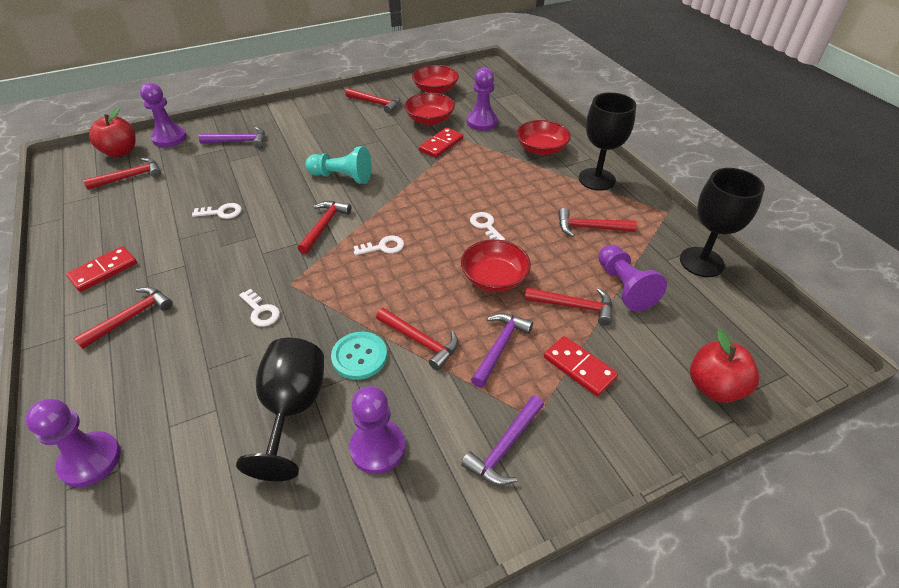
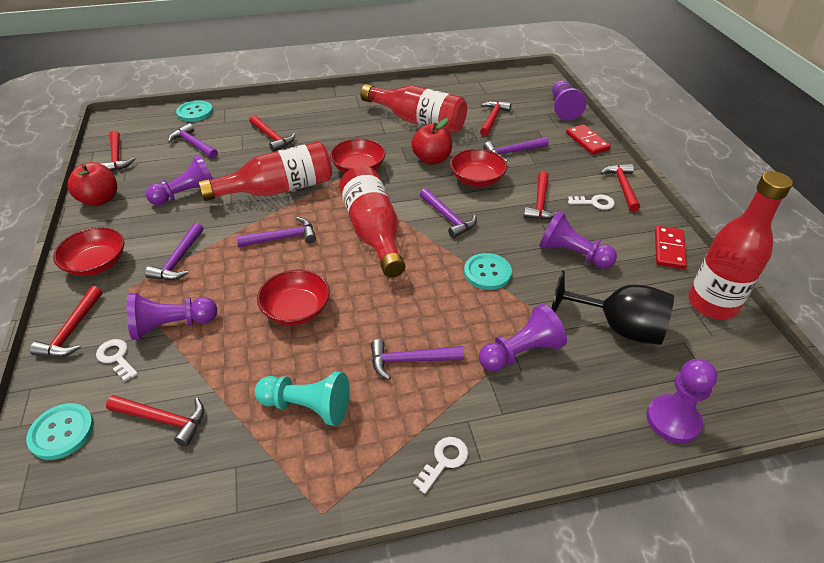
black goblet: 3 -> 1
purple hammer: 3 -> 6
purple pawn: 5 -> 6
red bottle: 0 -> 4
red domino: 3 -> 2
turquoise button: 1 -> 3
white key: 4 -> 3

